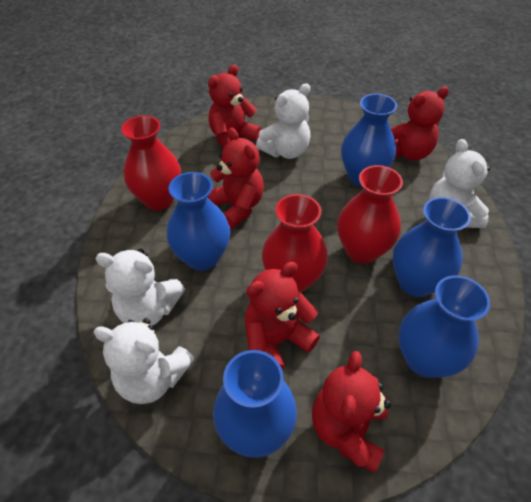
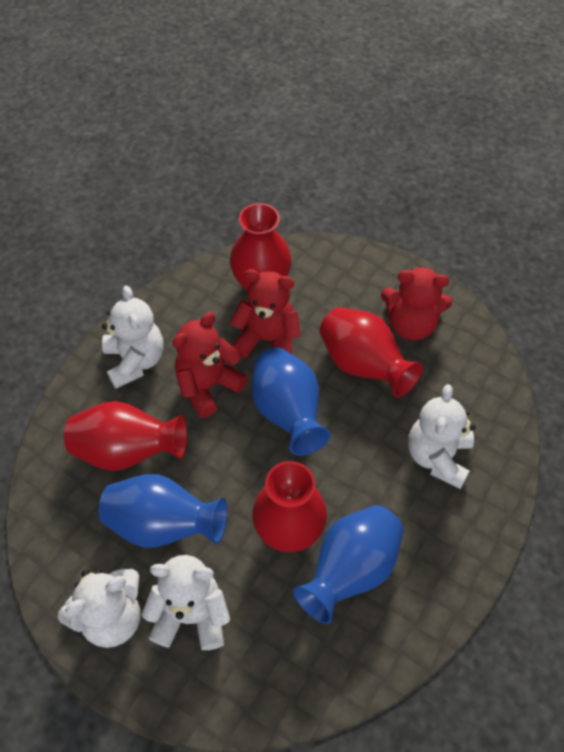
blue vase: 5 -> 3
red teddy bear: 5 -> 3
red vase: 3 -> 4

